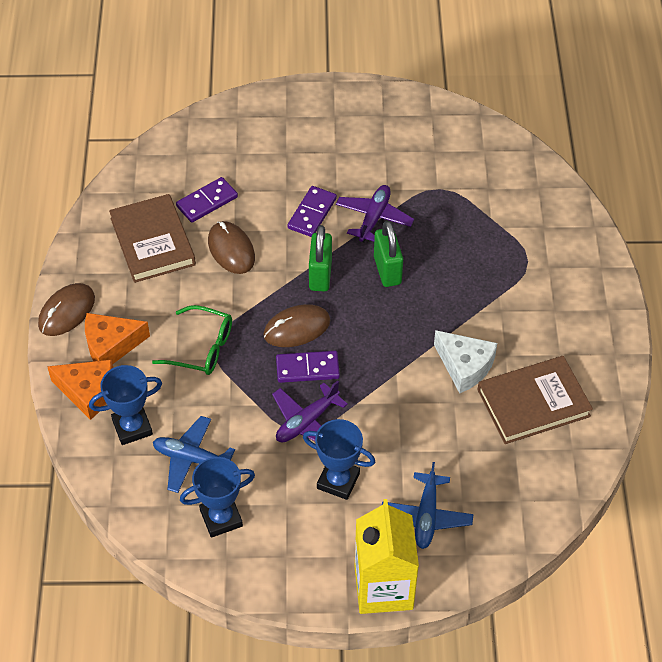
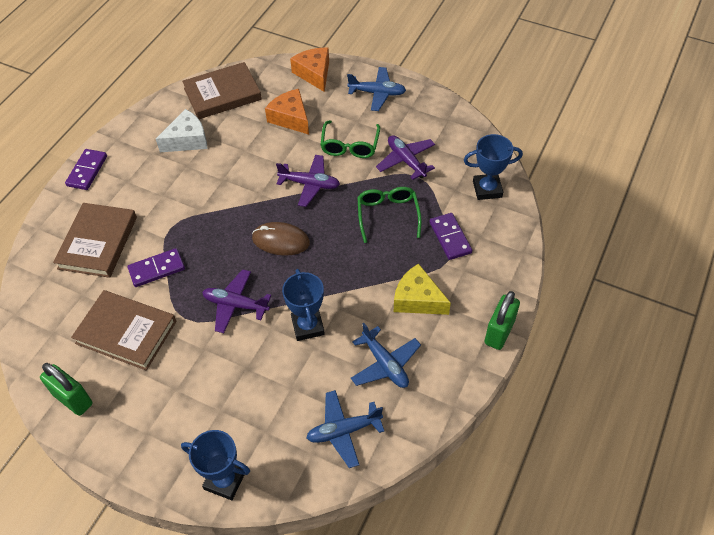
blue plane: 2 -> 3
brown book: 2 -> 3
brown mouse: 3 -> 1
green glasses: 1 -> 2
purple plane: 2 -> 3
yellow carton: 1 -> 0
yellow cheese: 0 -> 1

